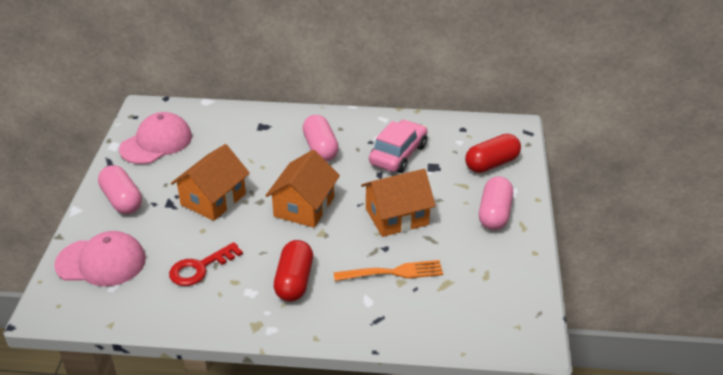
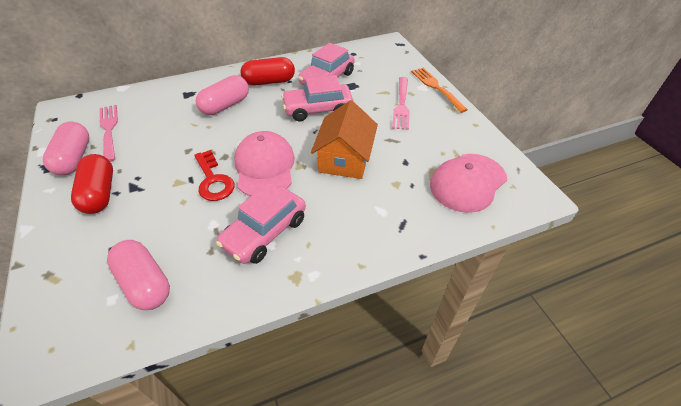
orange house: 3 -> 1
pink car: 1 -> 3
pink fork: 0 -> 2

